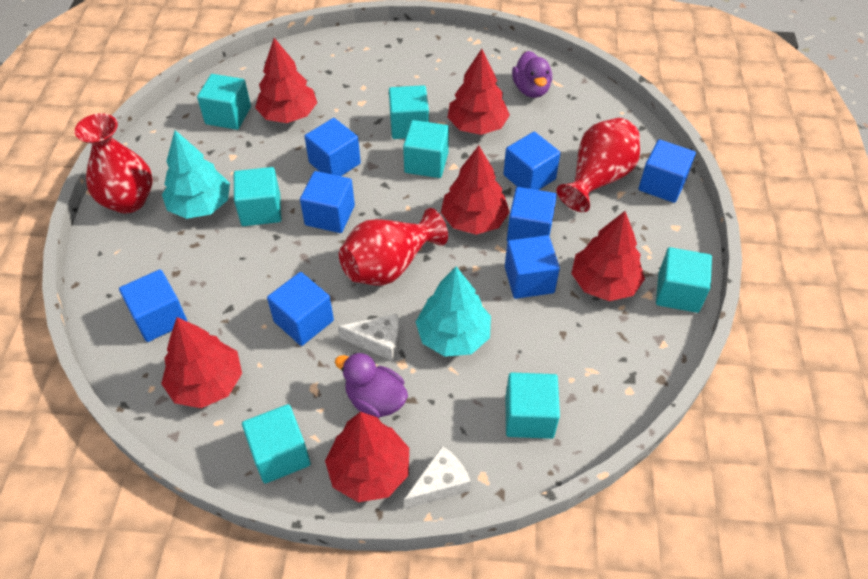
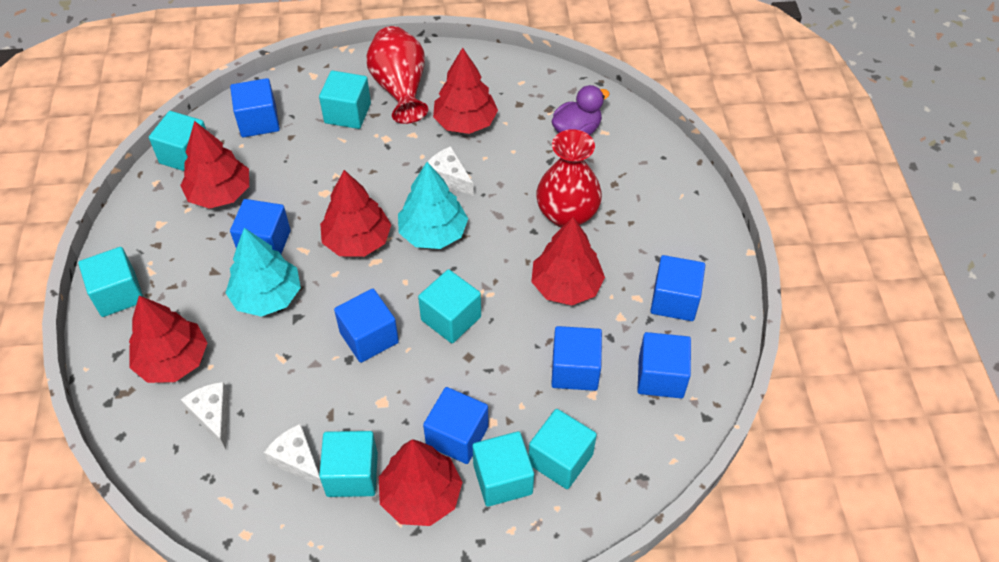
blue cube: 8 -> 7
purple duck: 2 -> 1
red vase: 3 -> 2
white cheese: 2 -> 3

